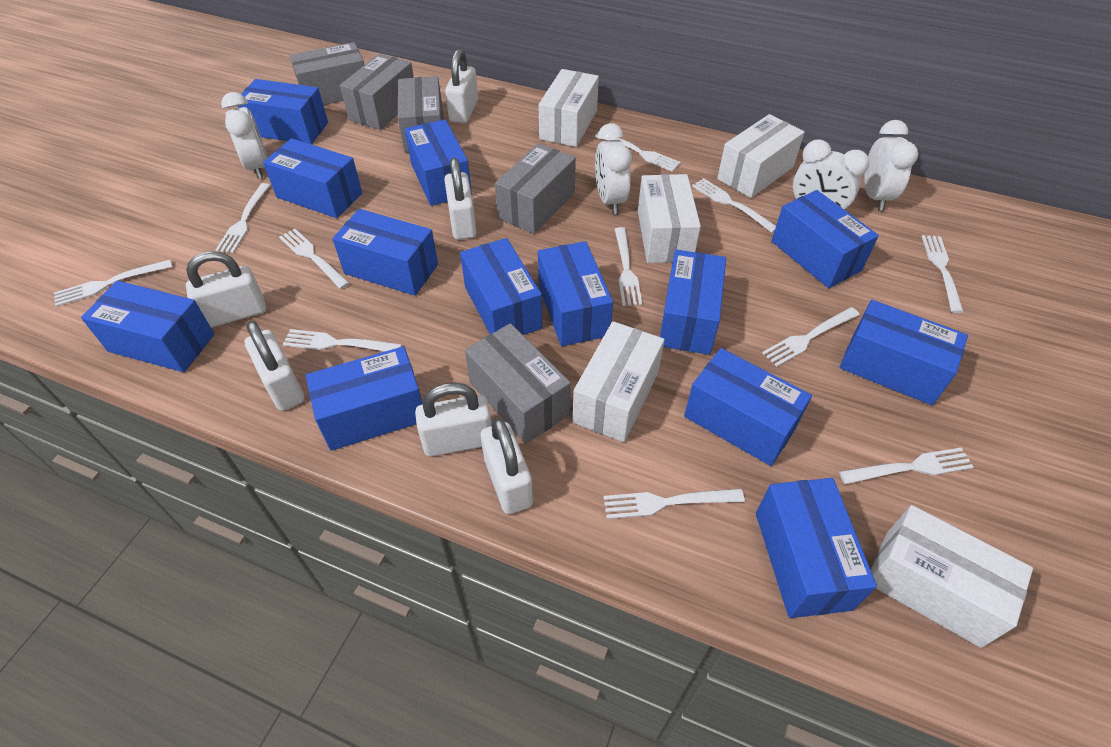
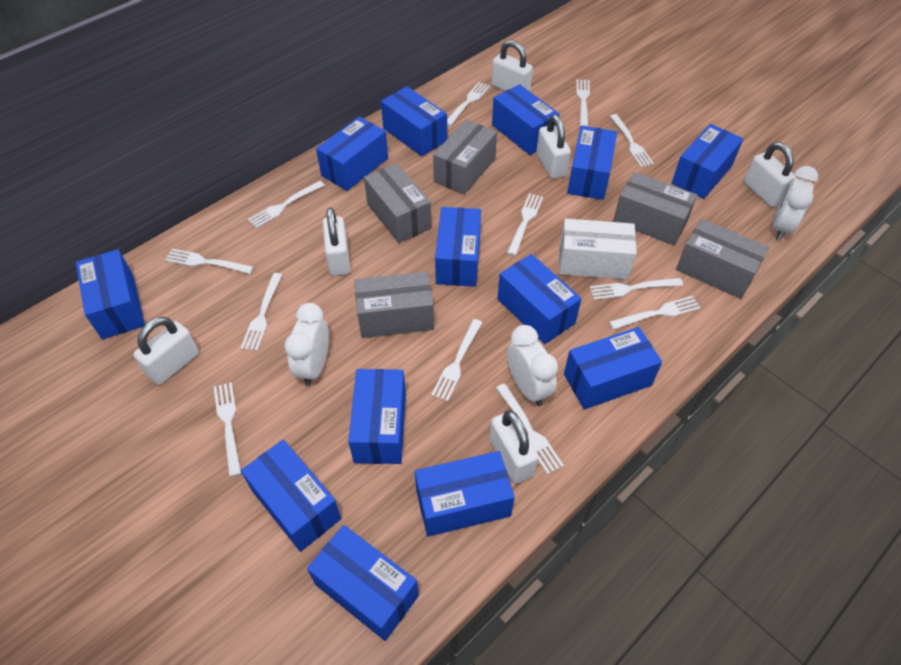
white box: 5 -> 1
white clock: 4 -> 3
white fork: 11 -> 12

